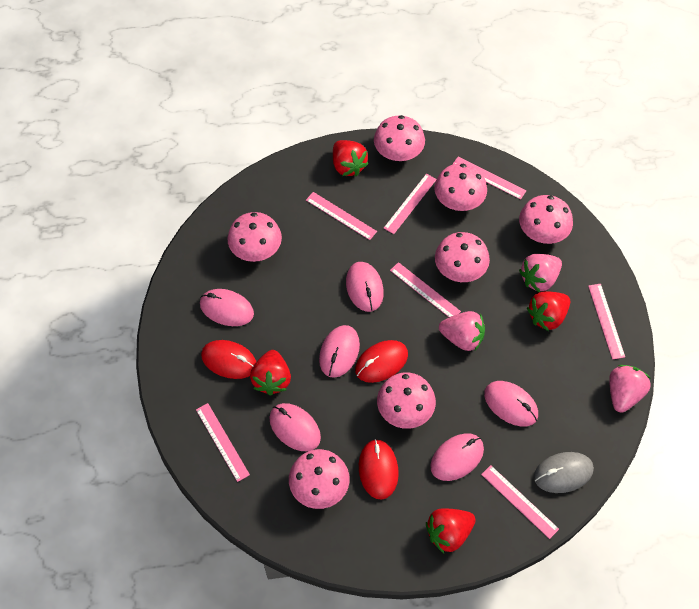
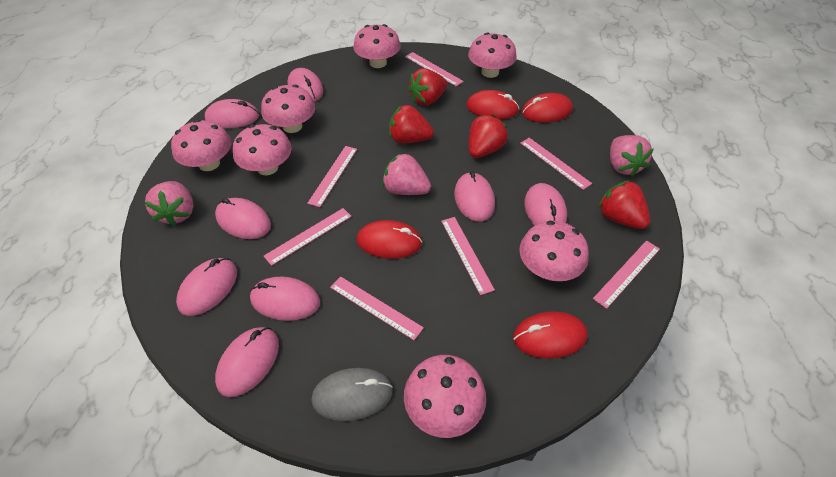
pink mouse: 6 -> 8
red mouse: 3 -> 4

